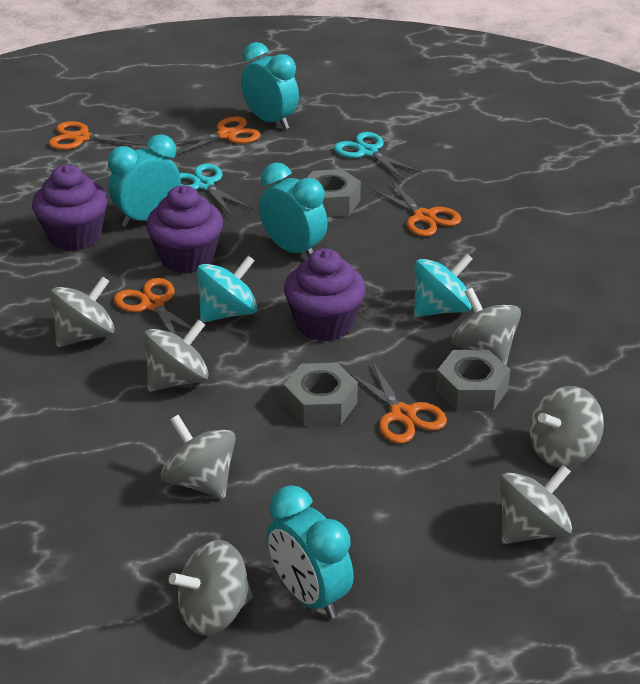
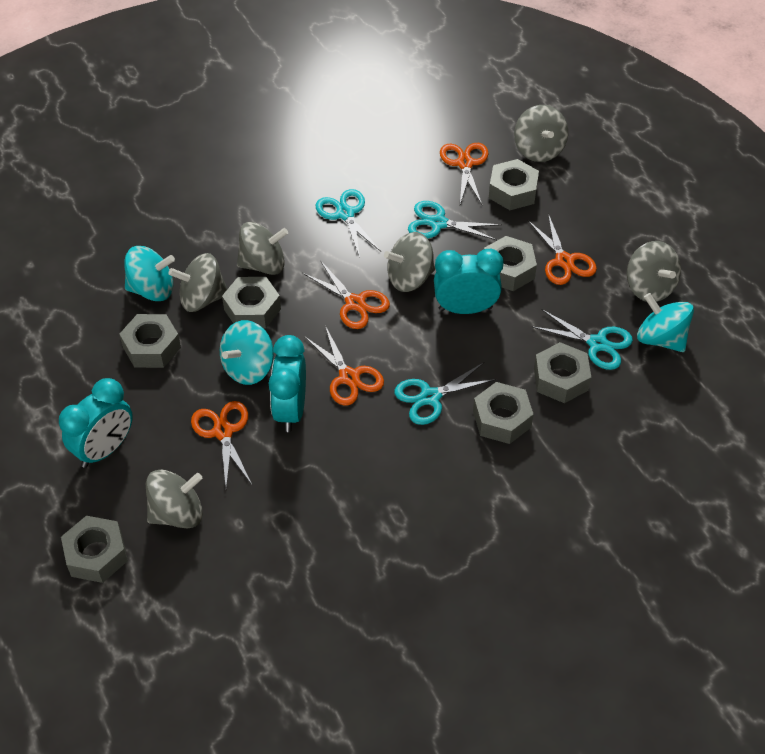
grey nut: 3 -> 7
grey spinning top: 7 -> 6
purple cupcake: 3 -> 0
turquoise clock: 4 -> 3
turquoise scissors: 2 -> 4
turquoise spinning top: 2 -> 3

